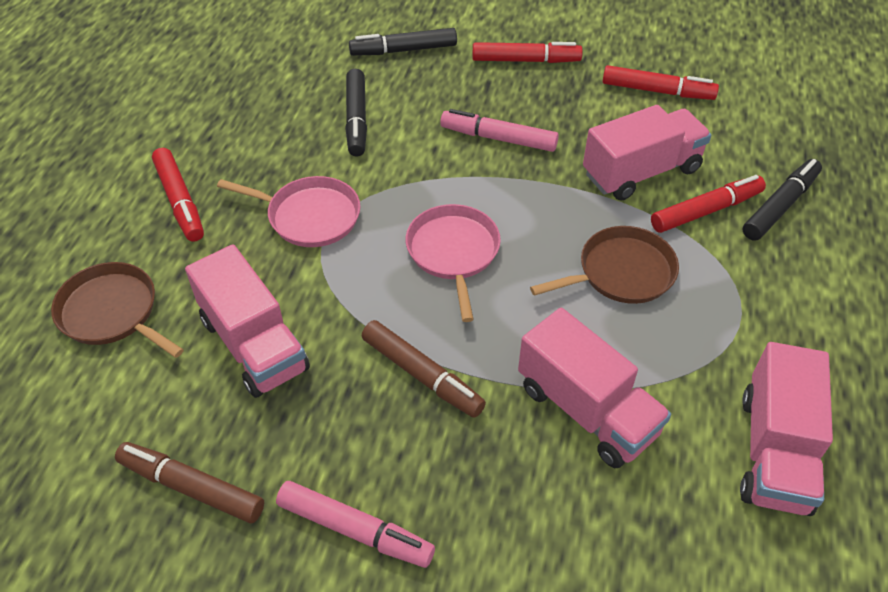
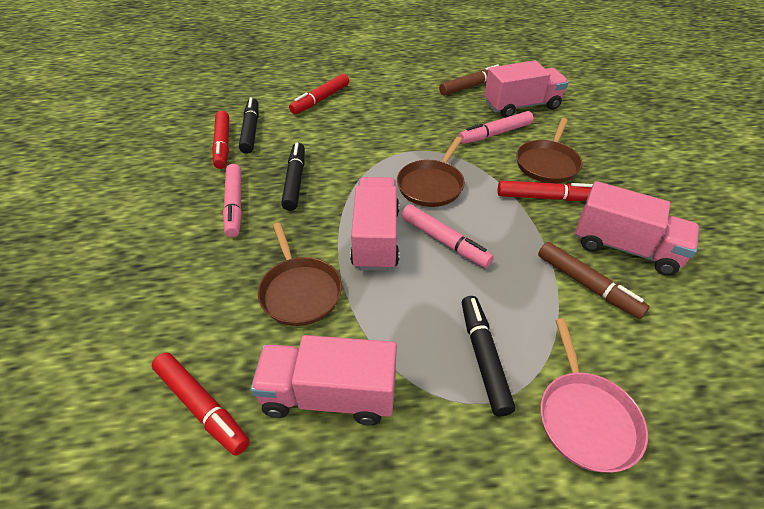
brown pan: 2 -> 3
pink marker: 2 -> 3
pink pan: 2 -> 1

